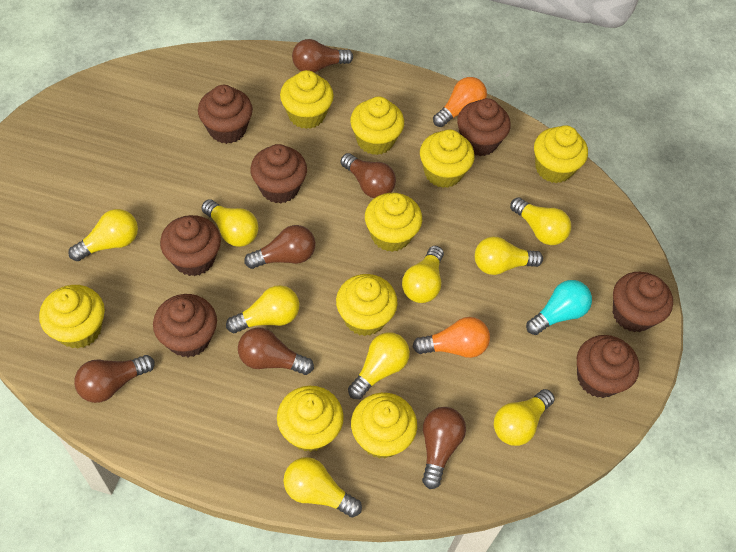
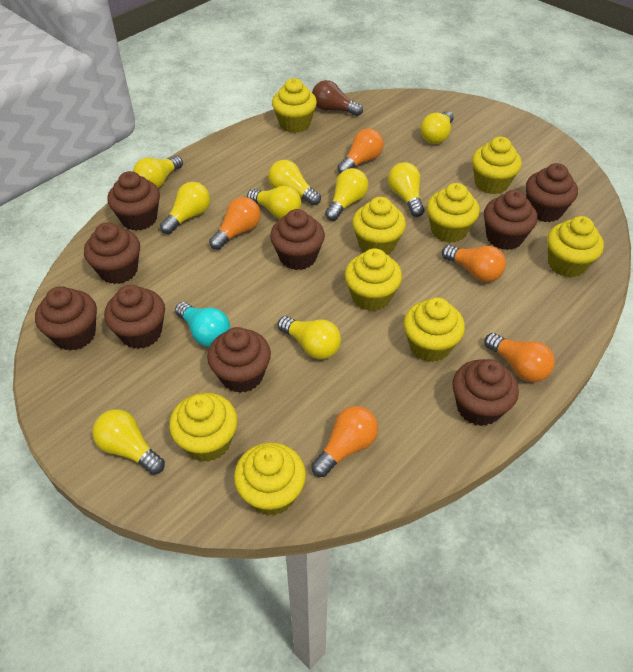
brown cupcake: 7 -> 9
brown light bulb: 6 -> 1
orange light bulb: 2 -> 5

